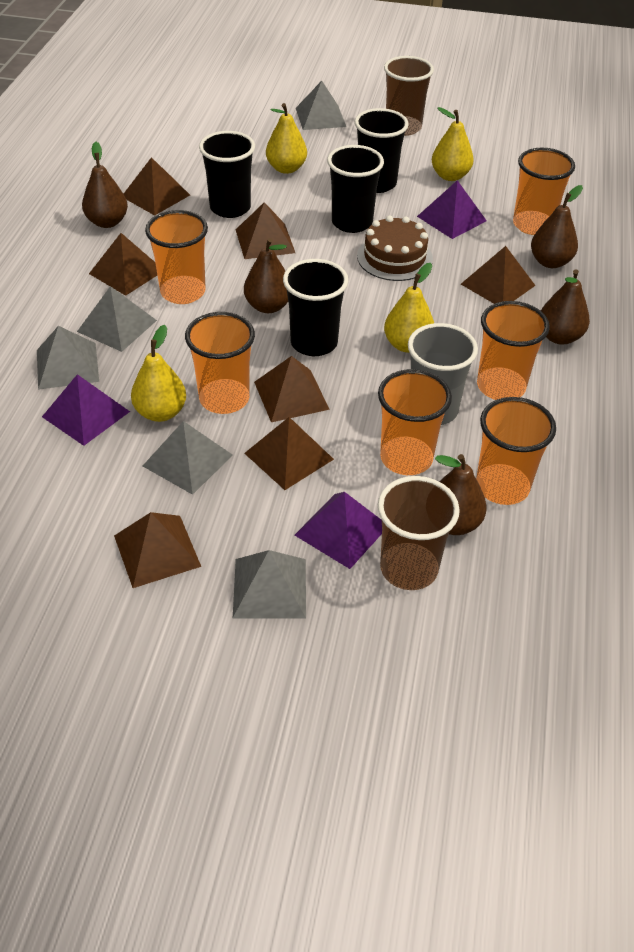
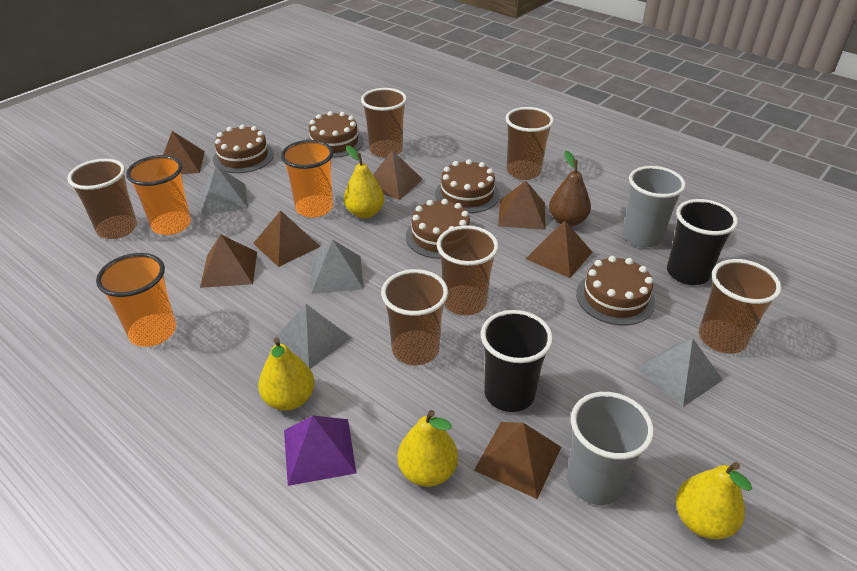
black cup: 4 -> 2
brown cake: 1 -> 5
brown cup: 2 -> 6
brown pear: 5 -> 1
grey cup: 1 -> 2
grey pyramid: 5 -> 4
orange cup: 6 -> 3
purple pyramid: 3 -> 1

